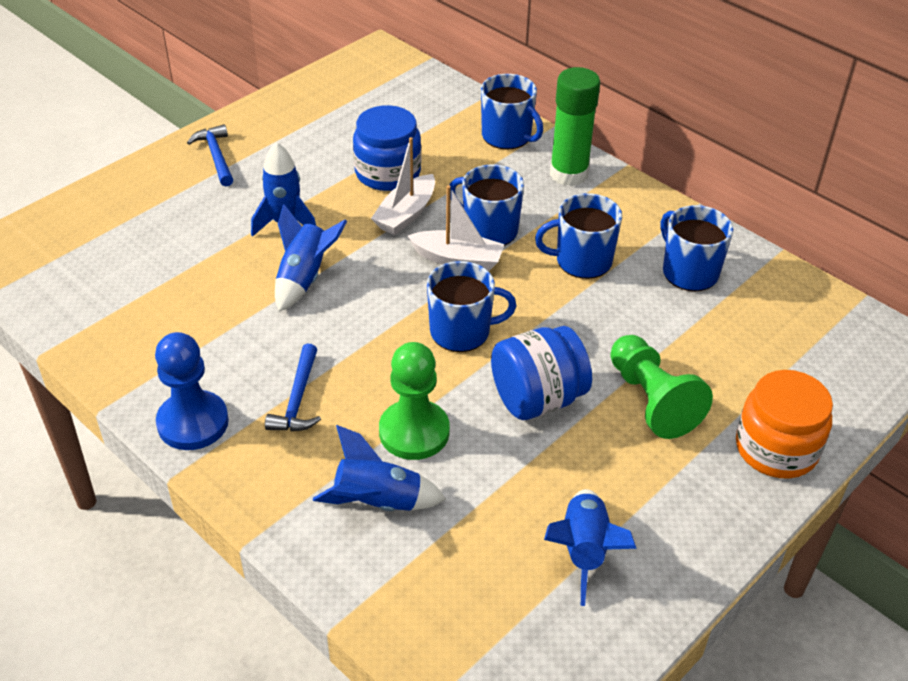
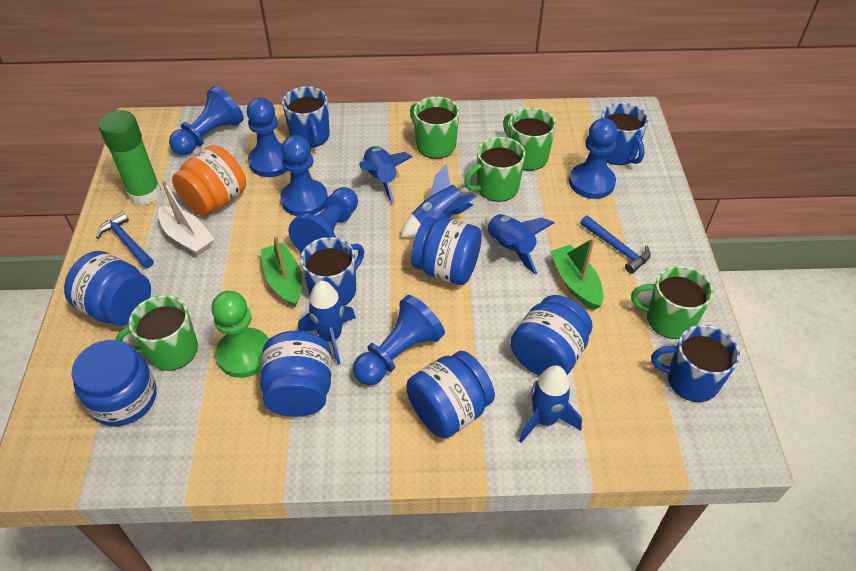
blue jar: 2 -> 6
blue mug: 5 -> 4
blue pawn: 1 -> 6
blue rocket: 4 -> 5
green boat: 0 -> 2
green mug: 0 -> 5
green pawn: 2 -> 1
white boat: 2 -> 1

